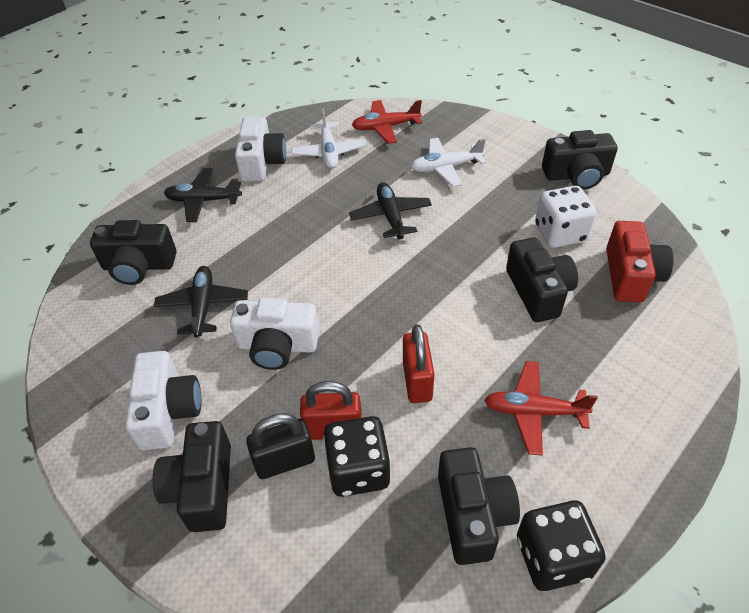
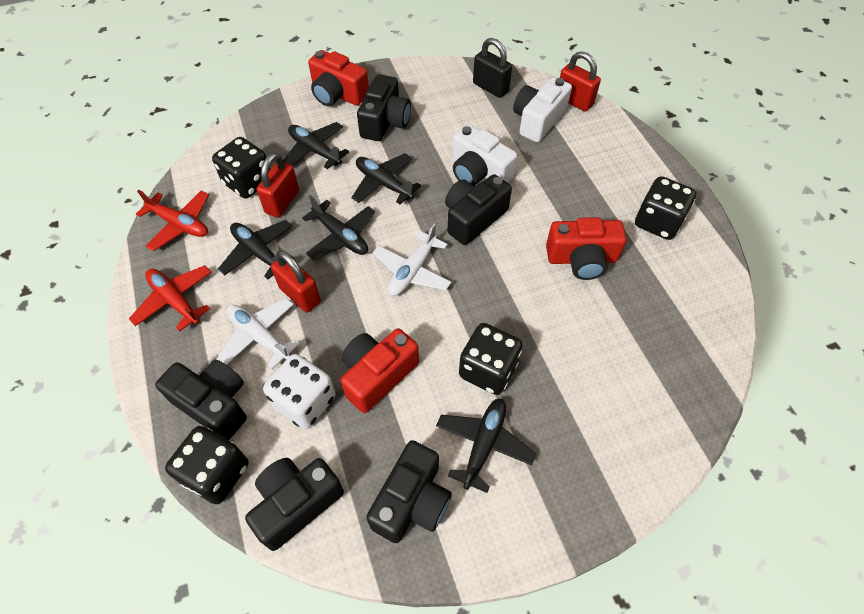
black dice: 2 -> 4
black plane: 3 -> 5
red camera: 1 -> 3
red padlock: 2 -> 3
white camera: 3 -> 2

